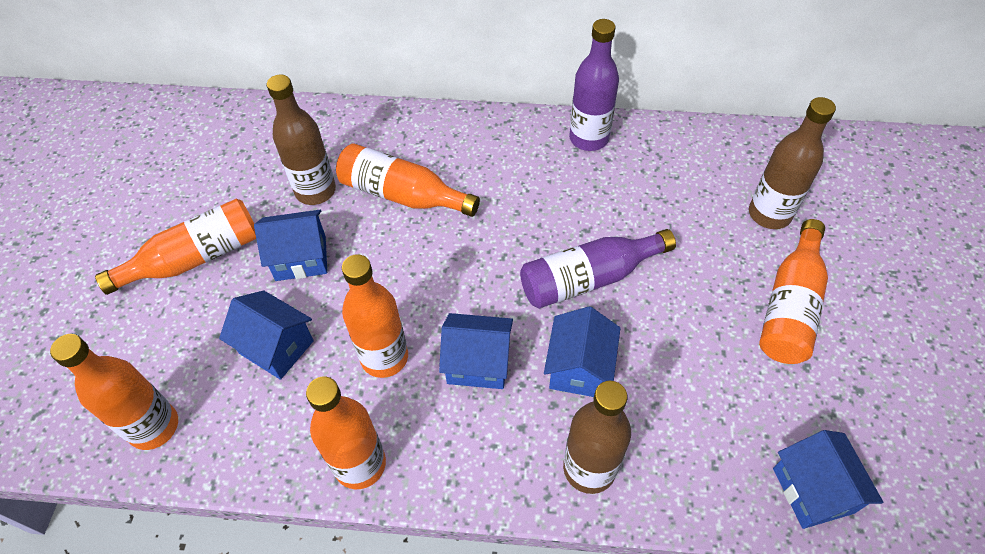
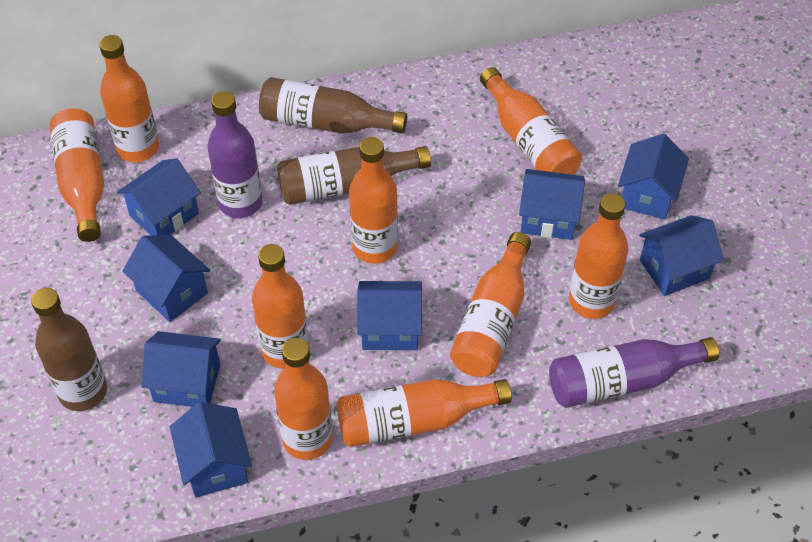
blue house: 5 -> 8
orange bottle: 6 -> 9

